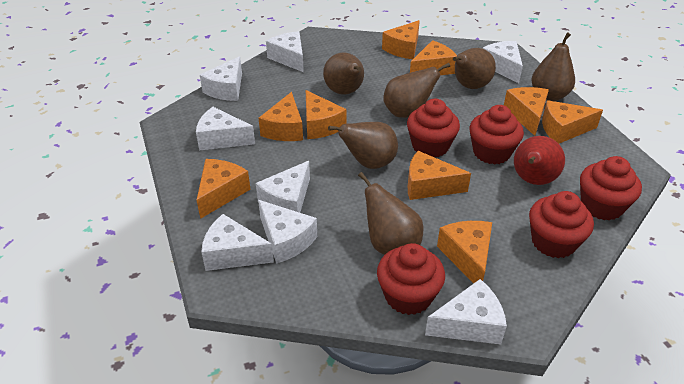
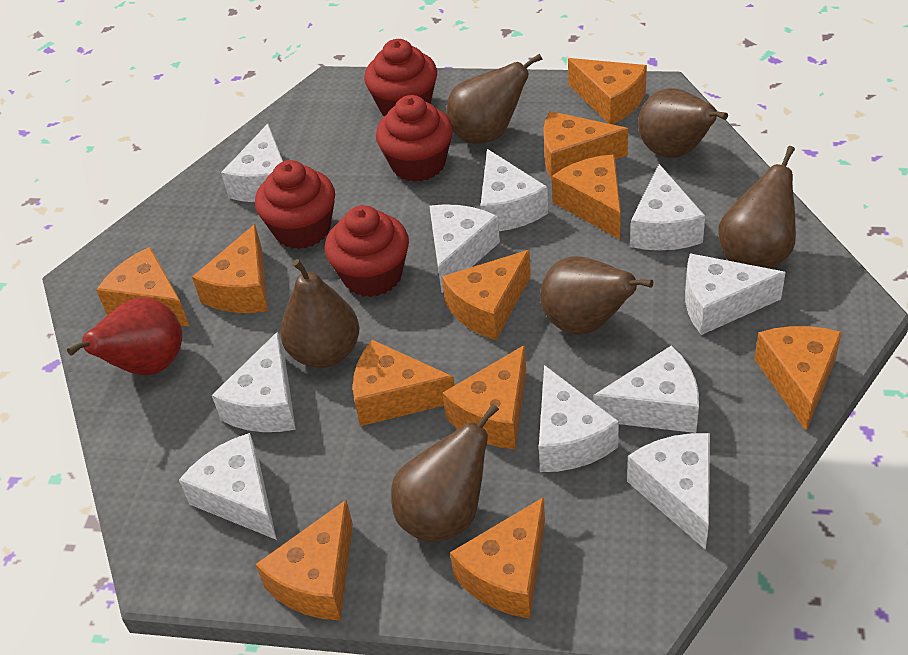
orange cheese: 9 -> 11
red cupcake: 5 -> 4
white cheese: 8 -> 10

